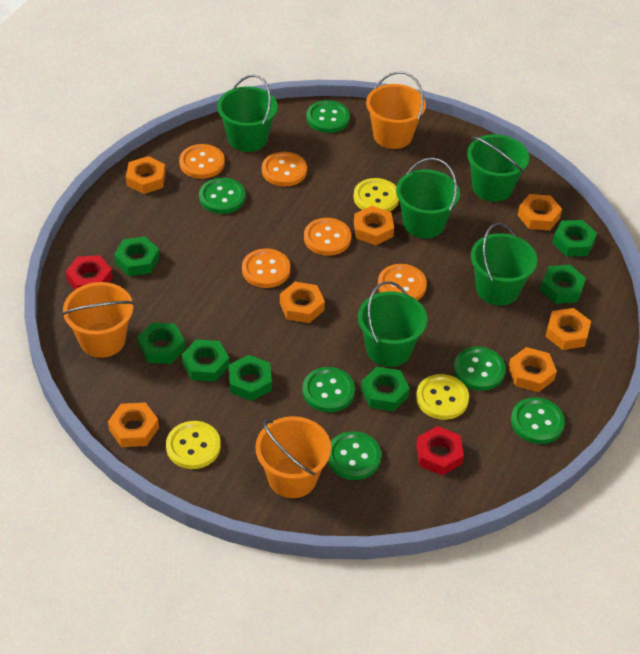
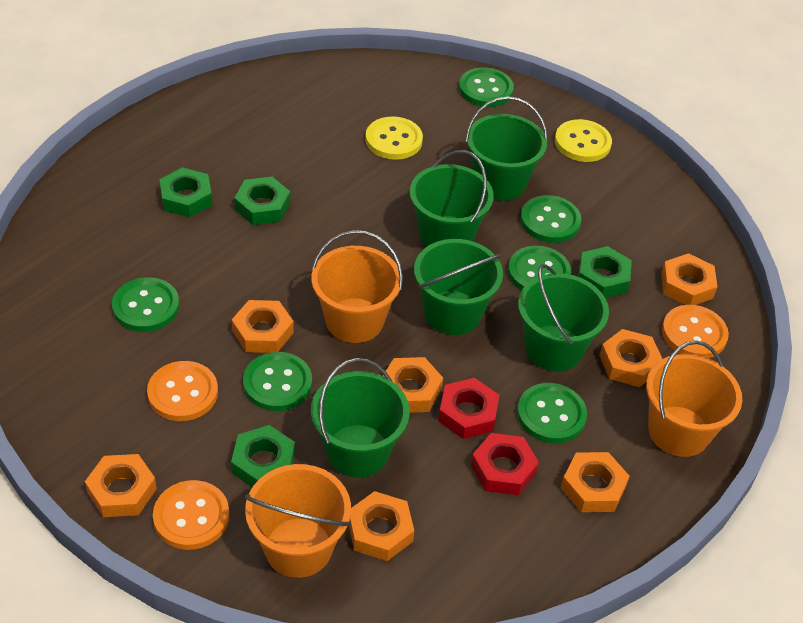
green nut: 7 -> 4
orange button: 5 -> 3
yellow button: 3 -> 2

